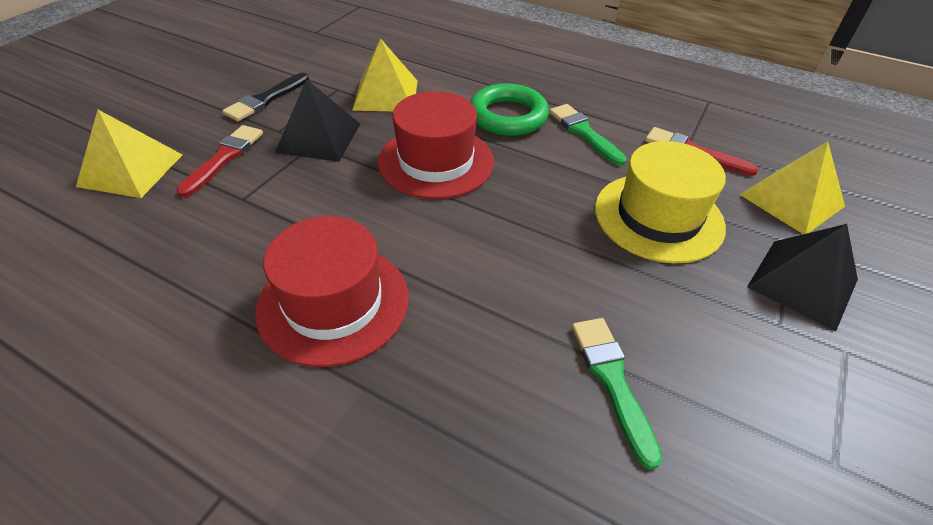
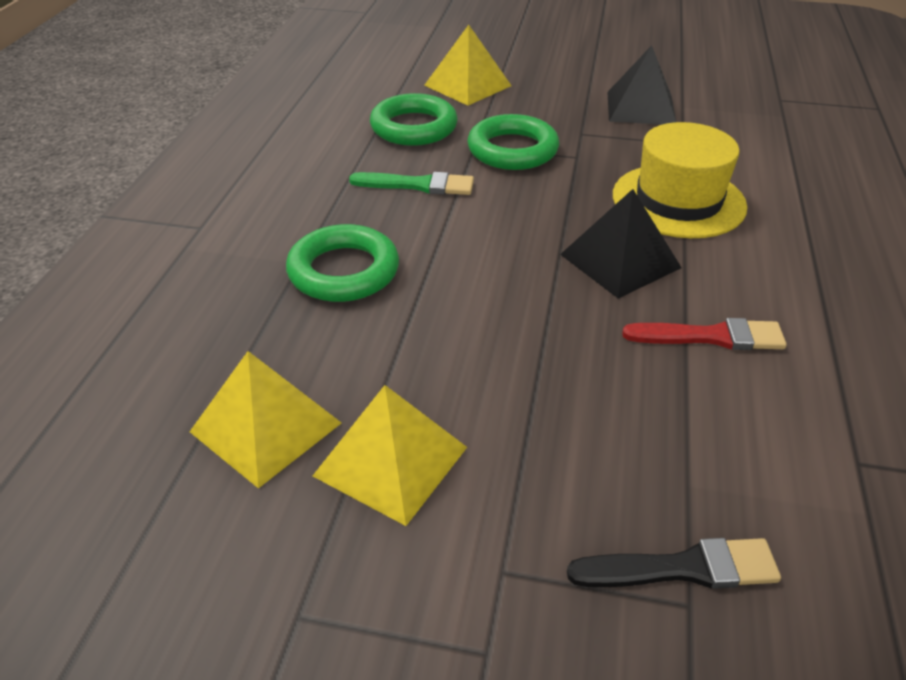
green brush: 2 -> 1
green ring: 1 -> 3
red brush: 2 -> 1
red hat: 2 -> 0

